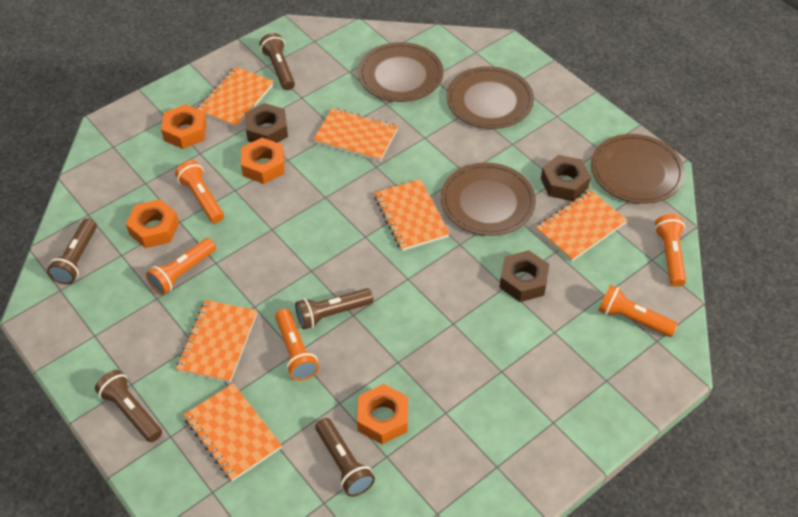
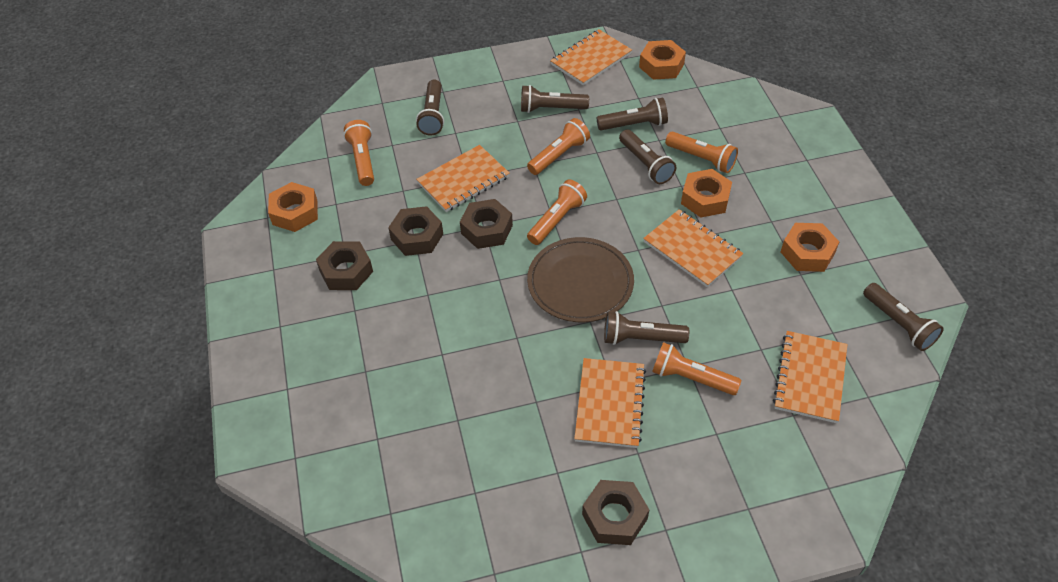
brown flashlight: 5 -> 6
brown nut: 3 -> 4
brown plate: 4 -> 1
orange notebook: 6 -> 5

